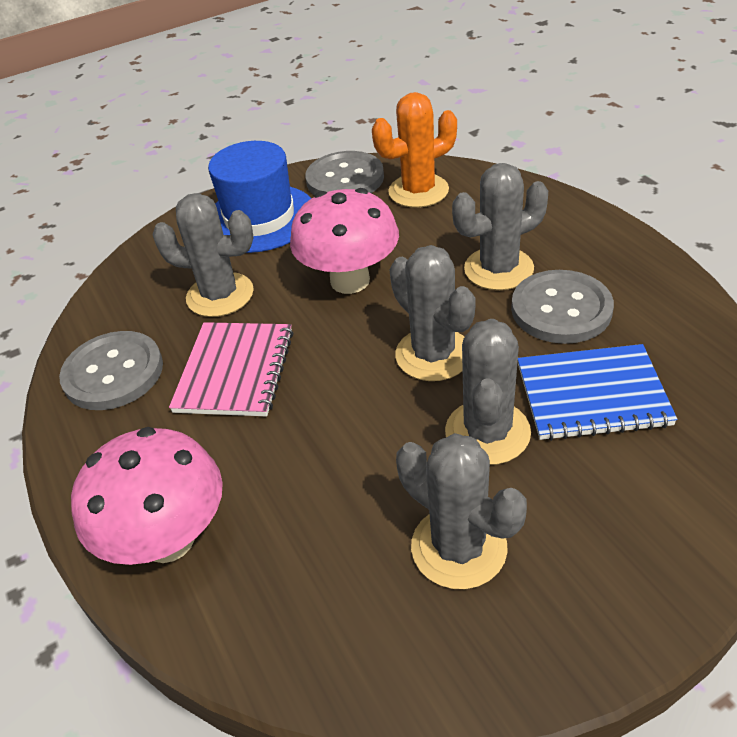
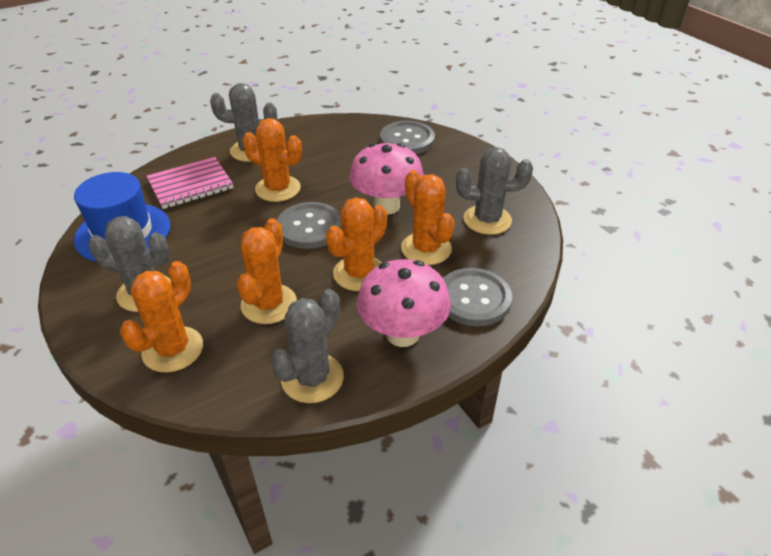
blue notebook: 1 -> 0
grey cactus: 5 -> 4
orange cactus: 1 -> 5

